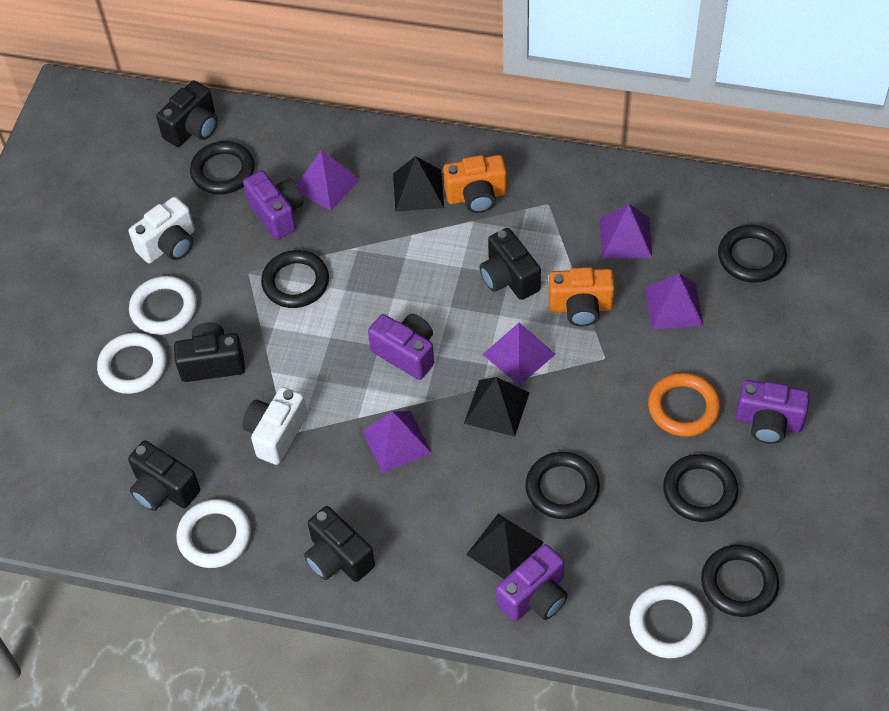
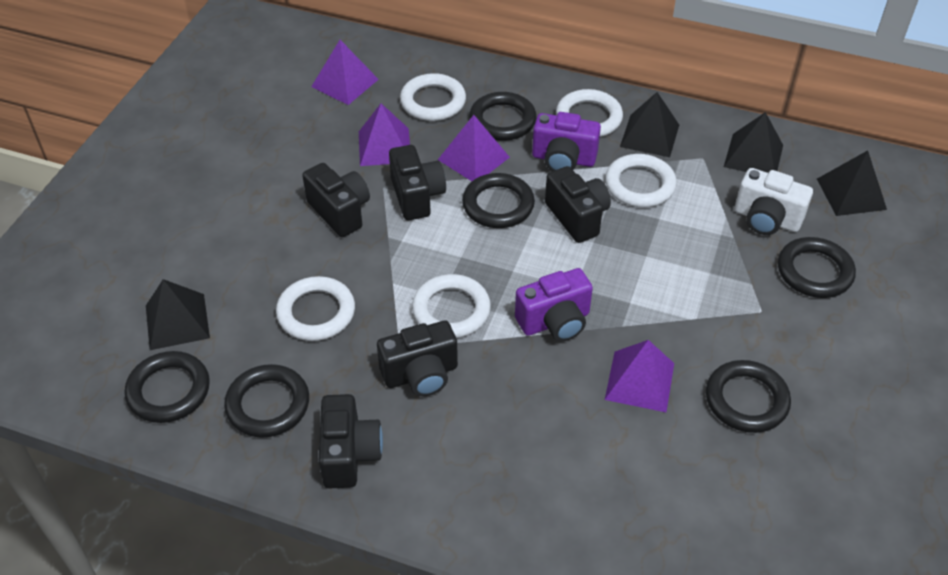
black pyramid: 3 -> 4
orange camera: 2 -> 0
orange ring: 1 -> 0
purple camera: 4 -> 2
purple pyramid: 5 -> 4
white camera: 2 -> 1
white ring: 4 -> 5

